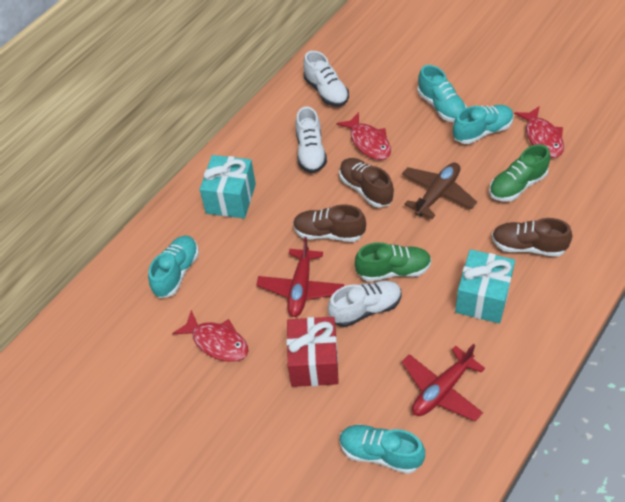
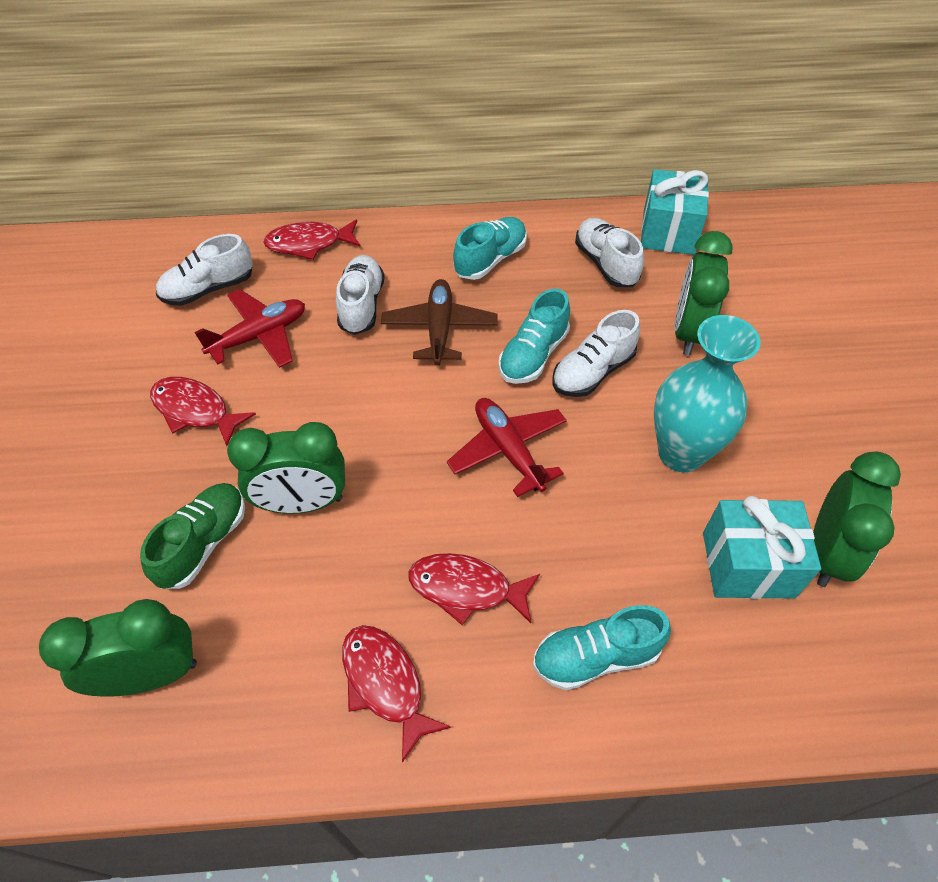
brown shoe: 3 -> 0
green clock: 0 -> 4
green shoe: 2 -> 1
red fish: 3 -> 4
red gift: 1 -> 0
turquoise shoe: 4 -> 3
turquoise vase: 0 -> 1
white shoe: 3 -> 4

